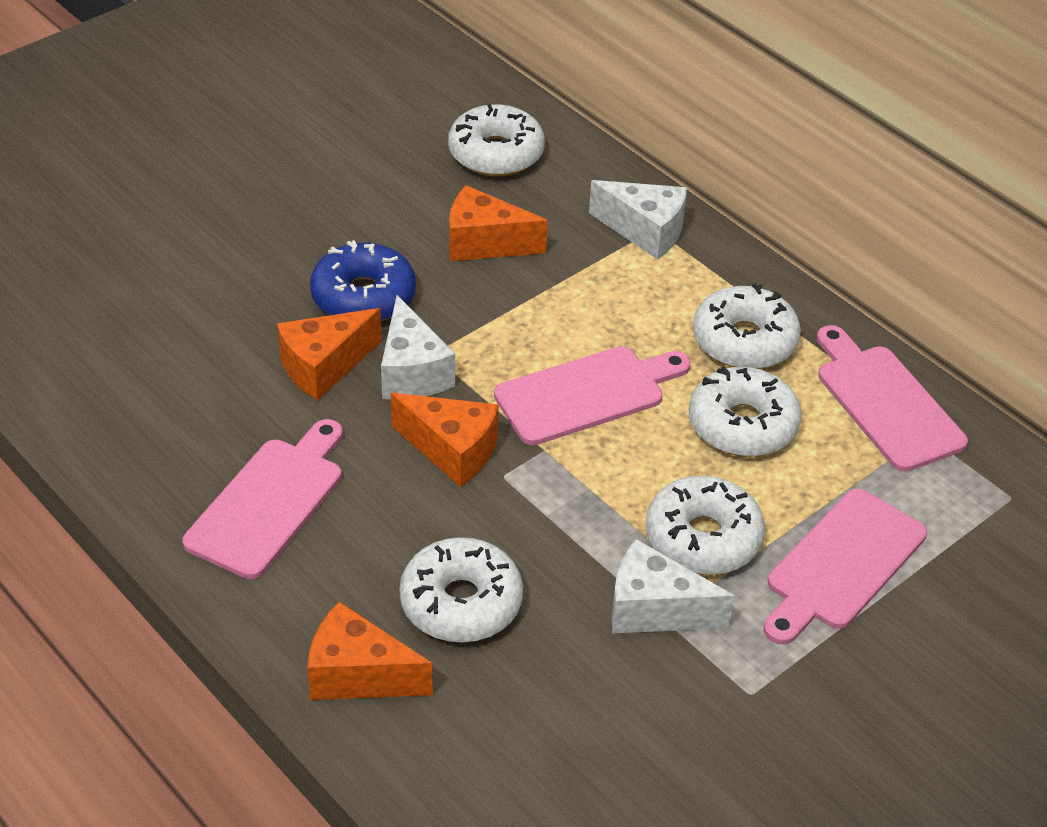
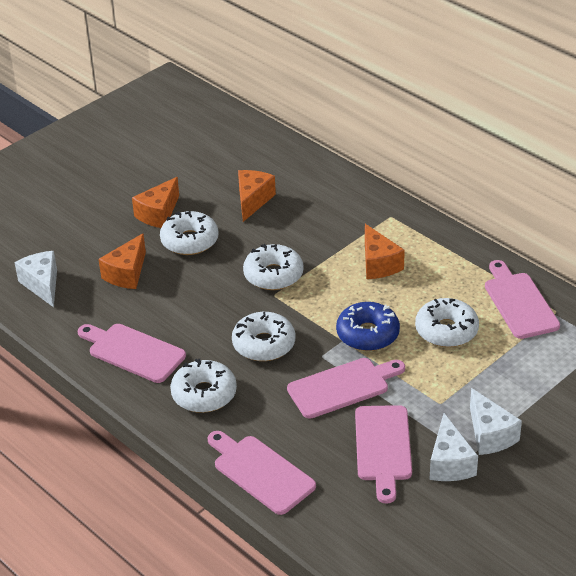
pink cutting board: 4 -> 5

